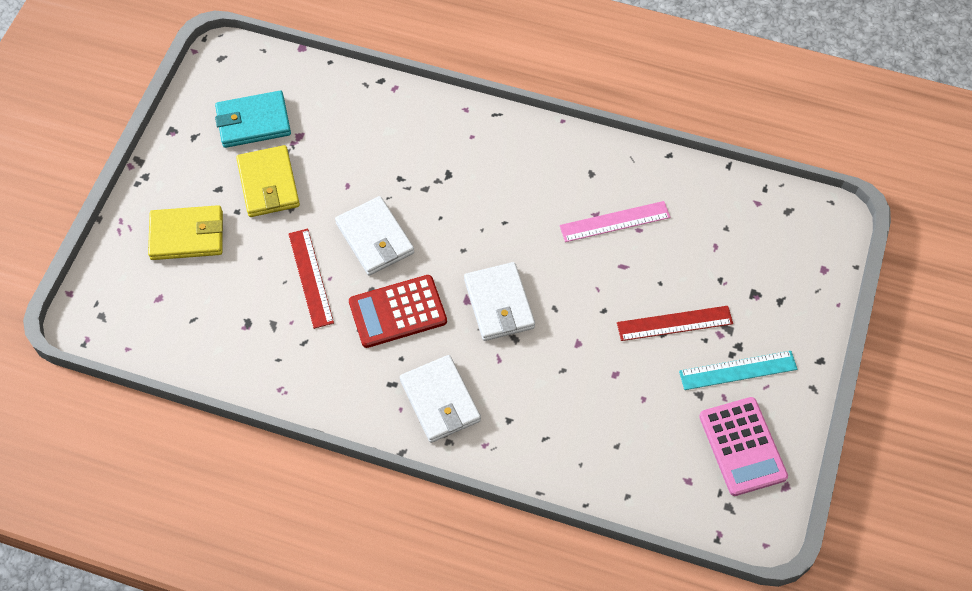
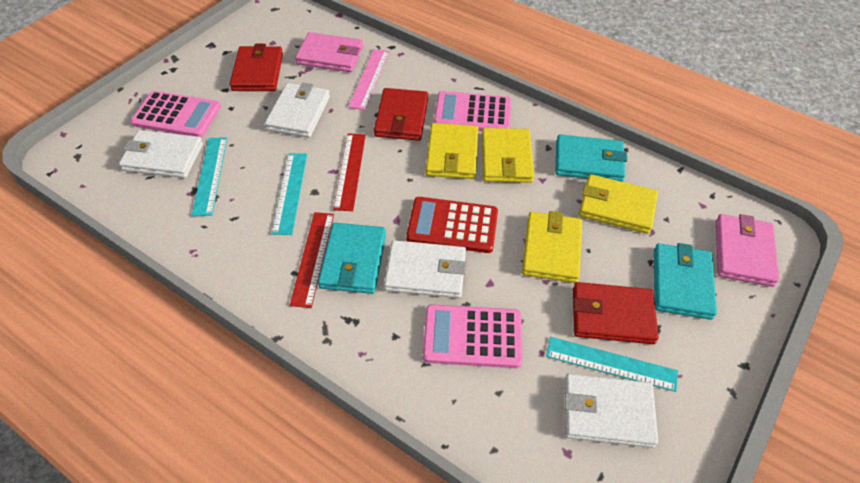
pink calculator: 1 -> 3
pink wallet: 0 -> 2
red wallet: 0 -> 3
turquoise ruler: 1 -> 3
turquoise wallet: 1 -> 3
white wallet: 3 -> 4
yellow wallet: 2 -> 4

